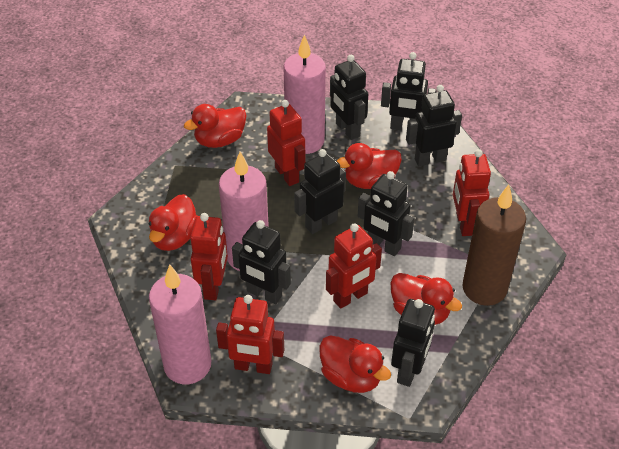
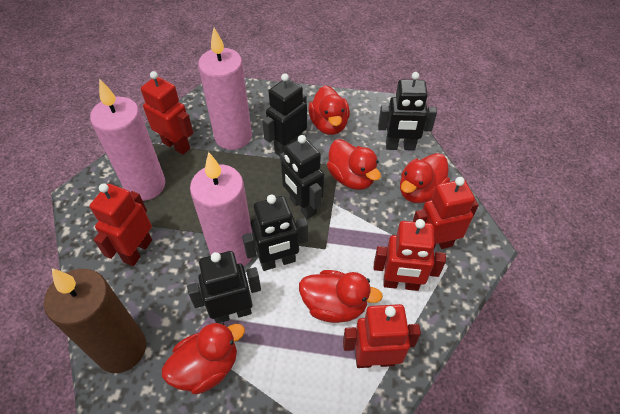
black robot: 7 -> 5

